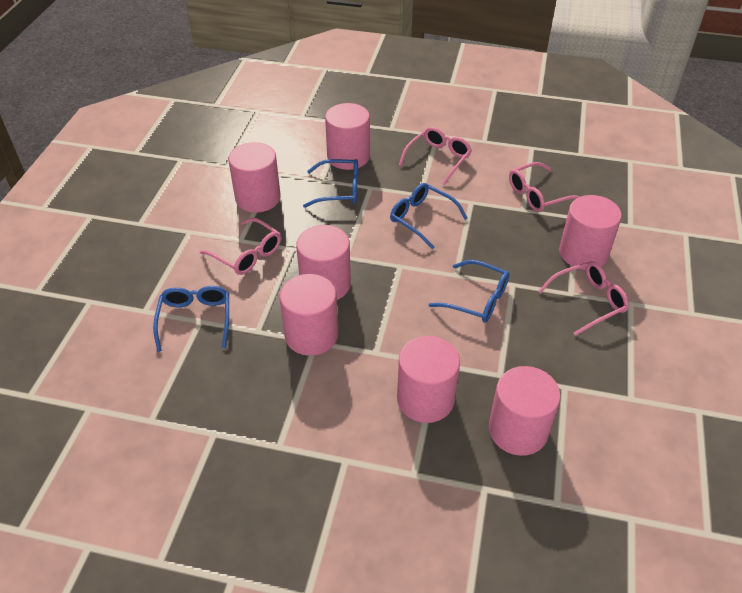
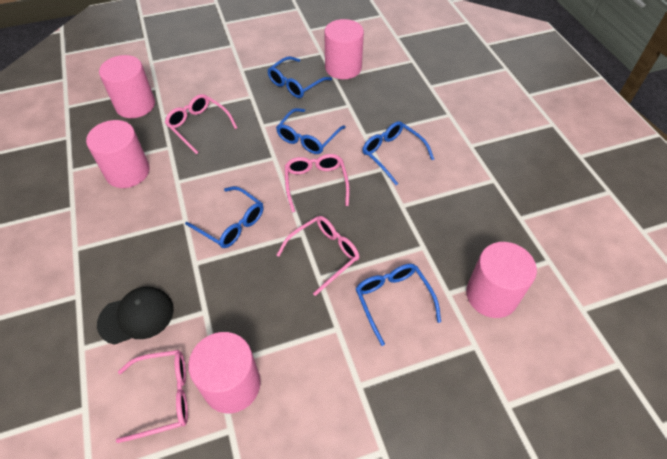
black cap: 0 -> 1
blue glasses: 4 -> 5
pink cylinder: 7 -> 5

